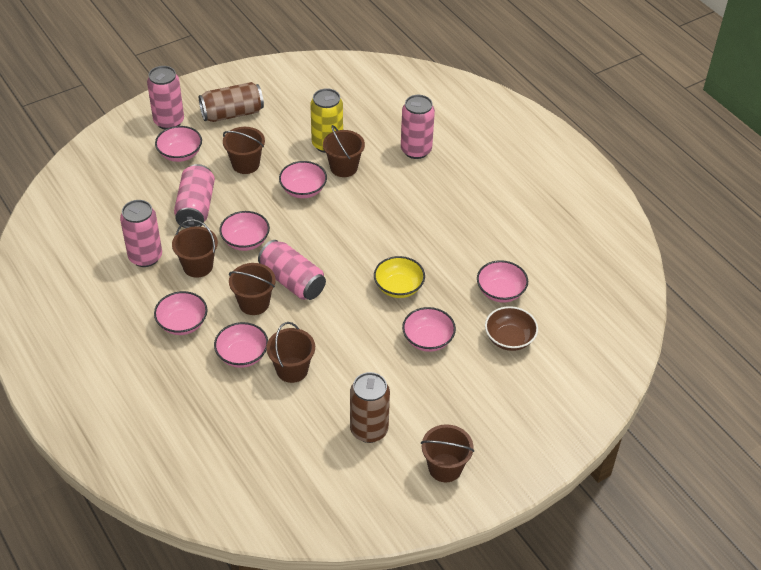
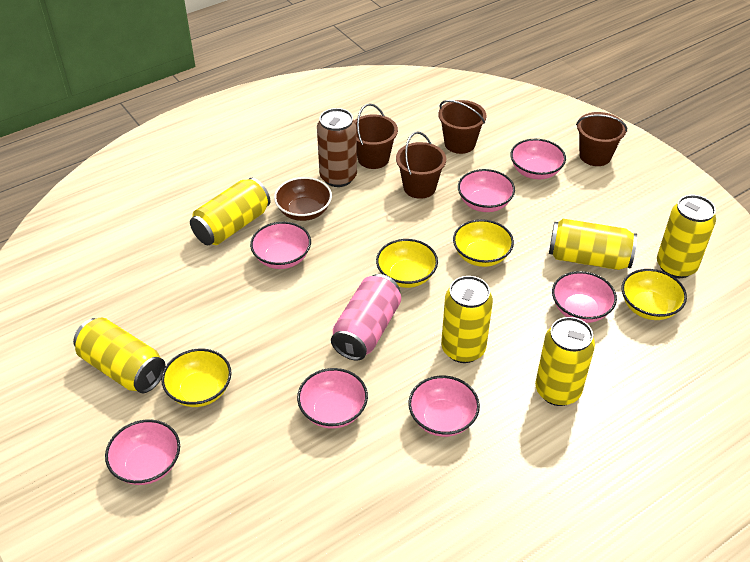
brown bucket: 6 -> 4
brown can: 2 -> 1
pink can: 5 -> 1
yellow bowl: 1 -> 4
yellow can: 1 -> 6

